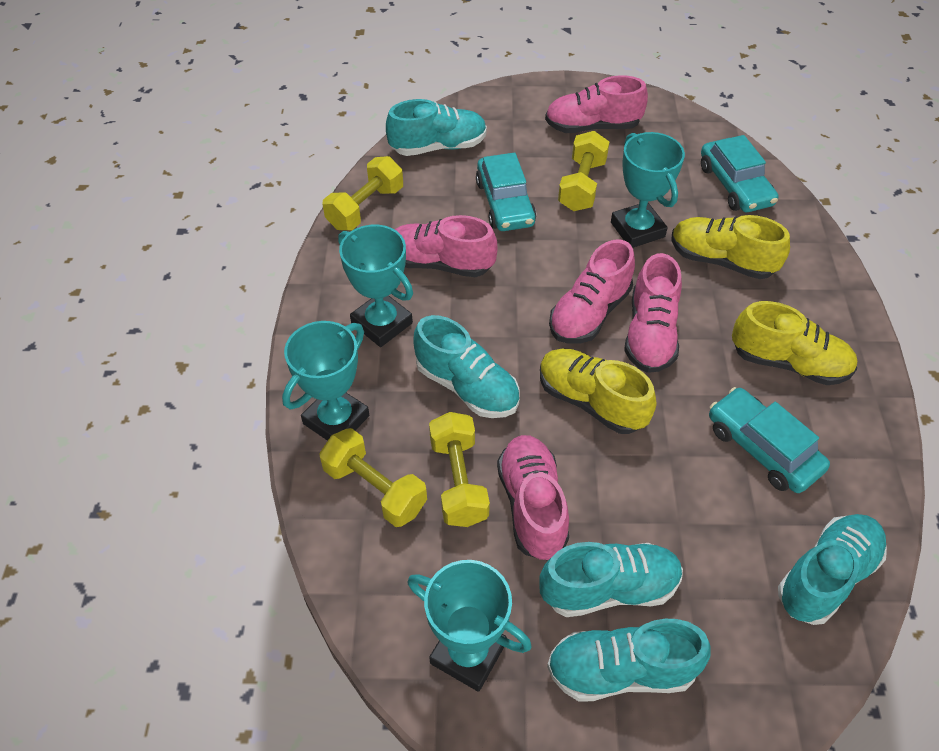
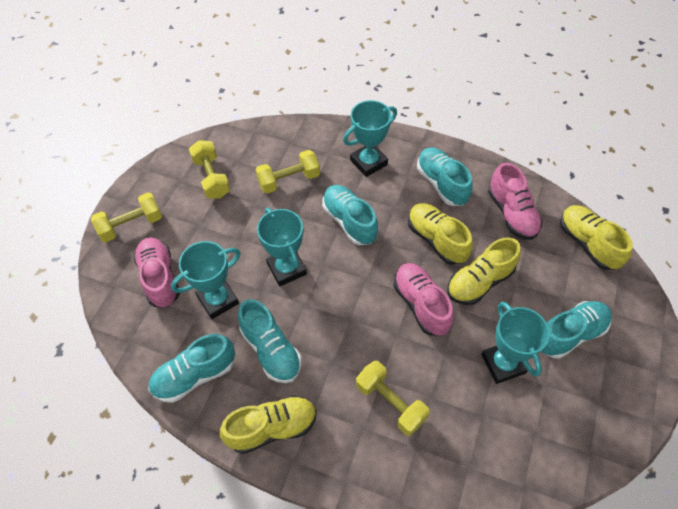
pink shoe: 5 -> 3
turquoise car: 3 -> 0
yellow shoe: 3 -> 4

